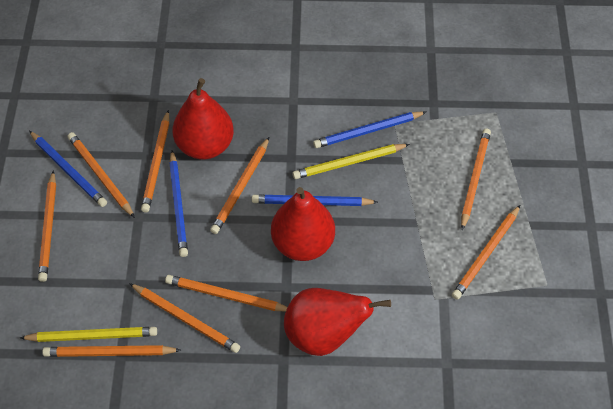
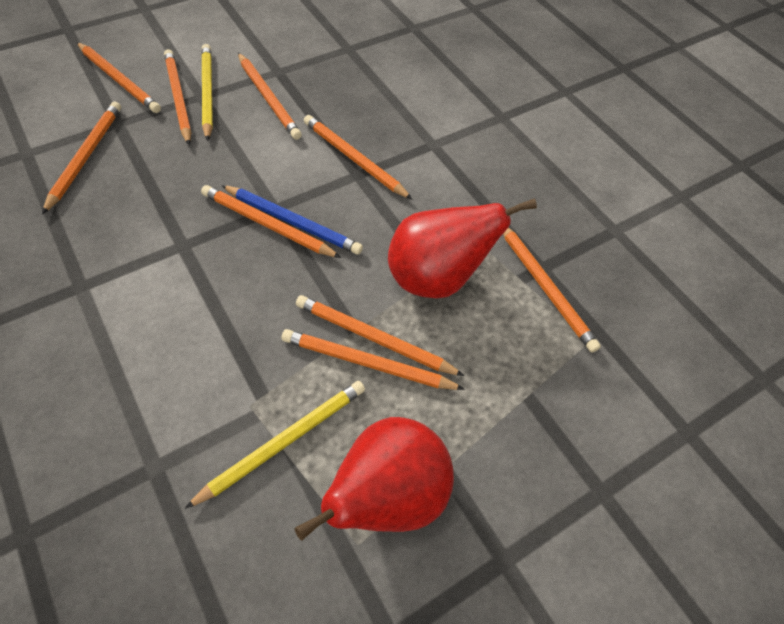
blue pencil: 4 -> 1
red pear: 3 -> 2

